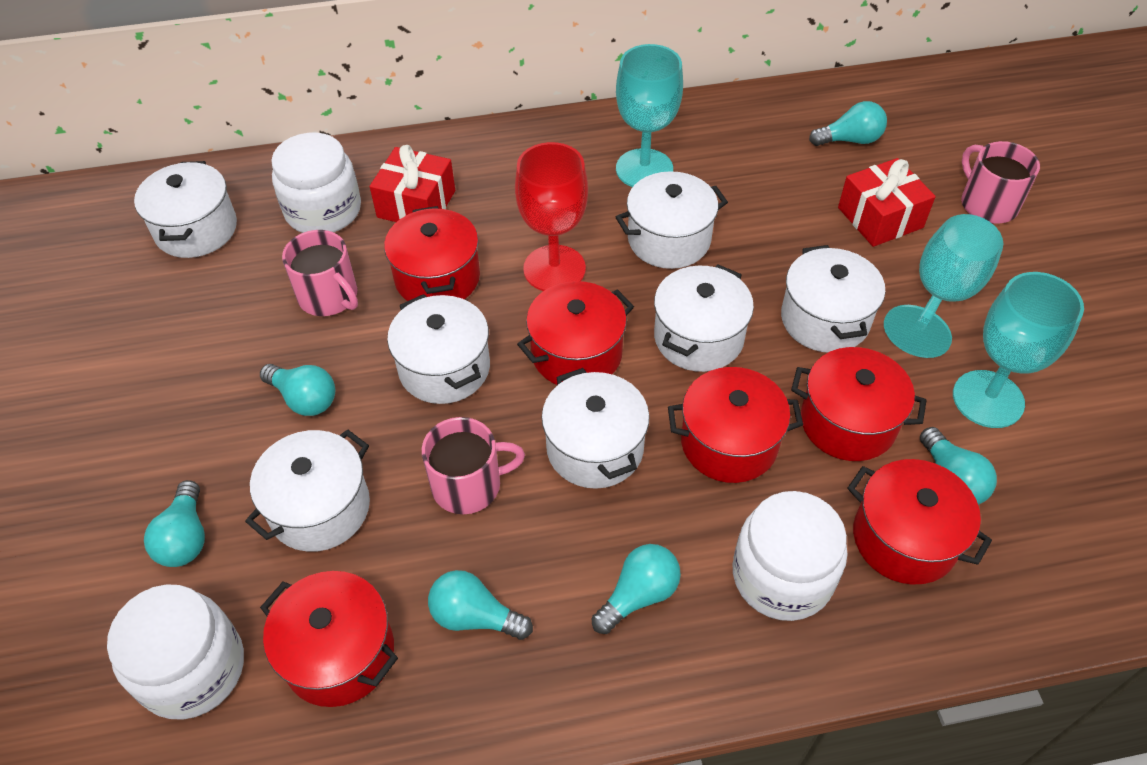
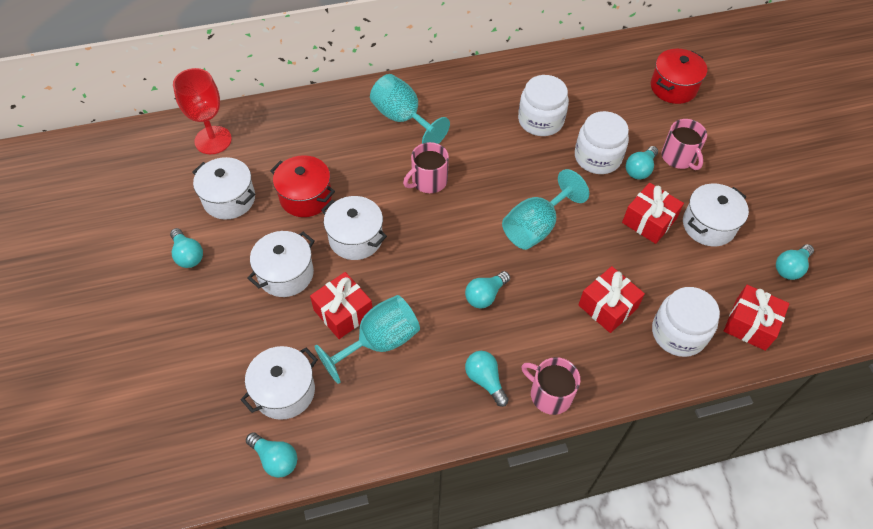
red gift: 2 -> 4
red pot: 6 -> 2
white pot: 7 -> 5

